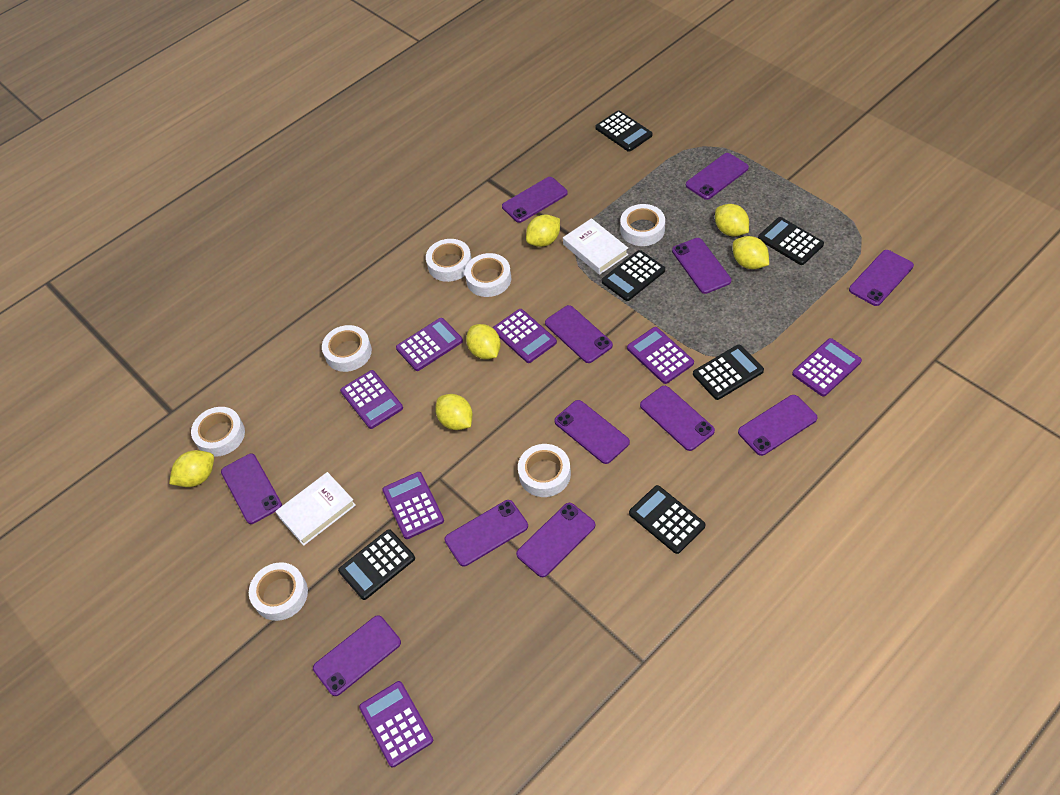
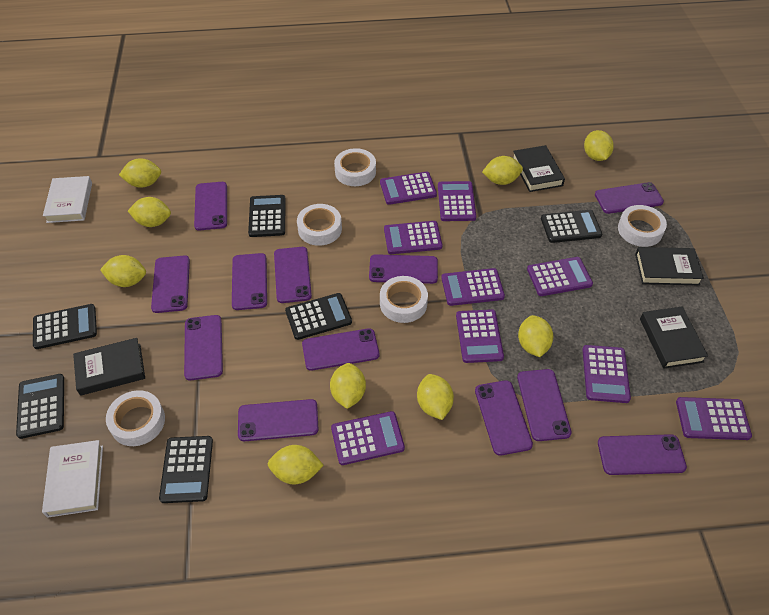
black book: 0 -> 4
purple calculator: 7 -> 9
white tape: 7 -> 5
yellow lemon: 6 -> 9

